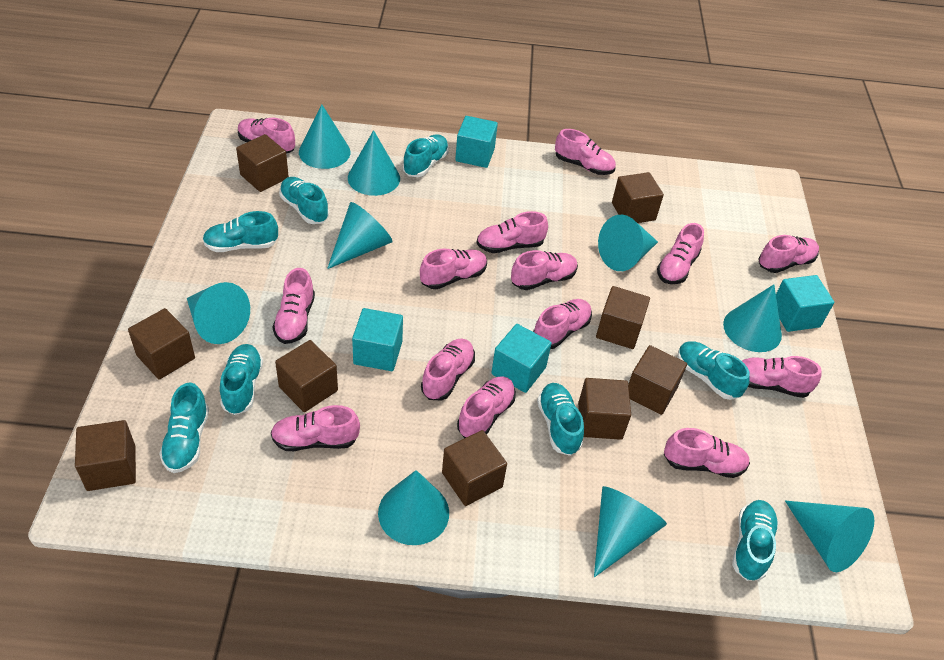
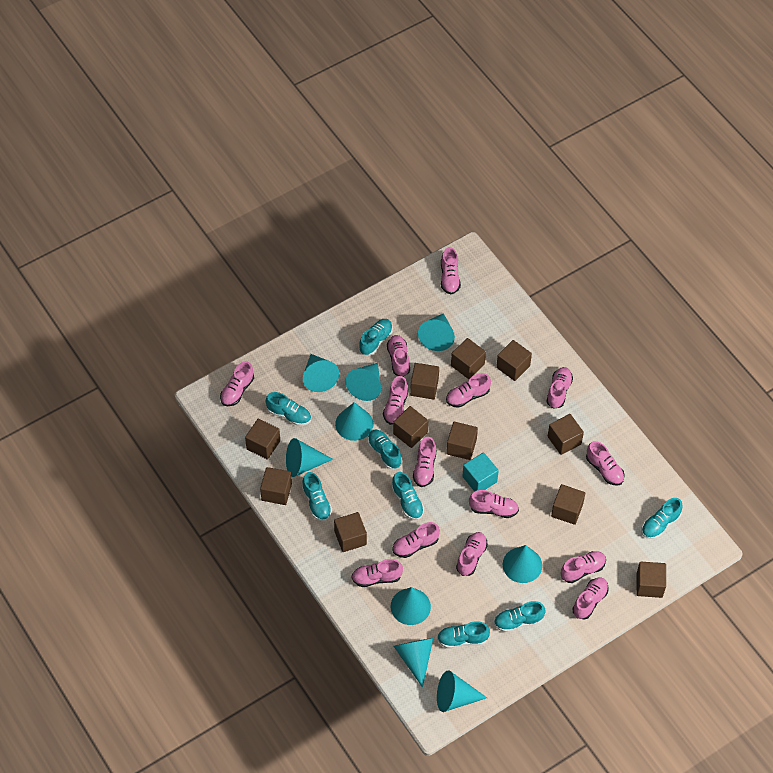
brown cube: 9 -> 11
turquoise cube: 4 -> 1

